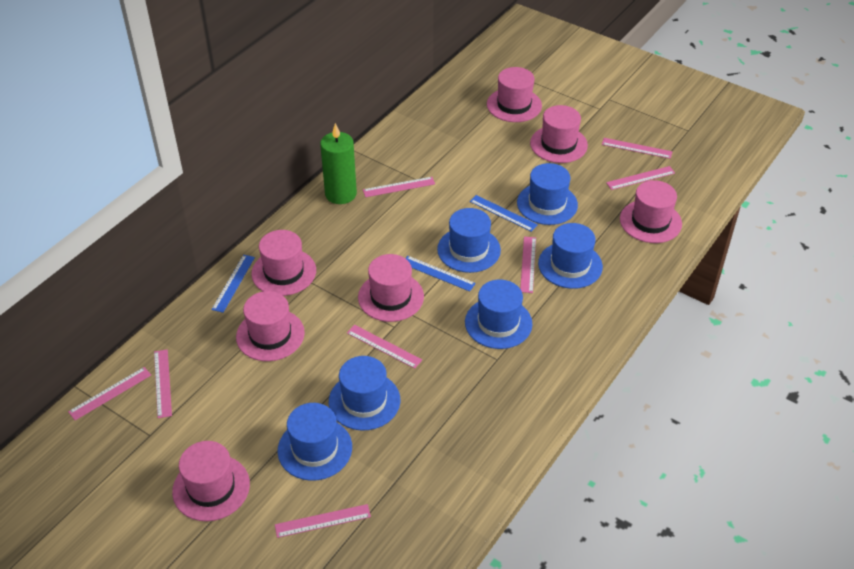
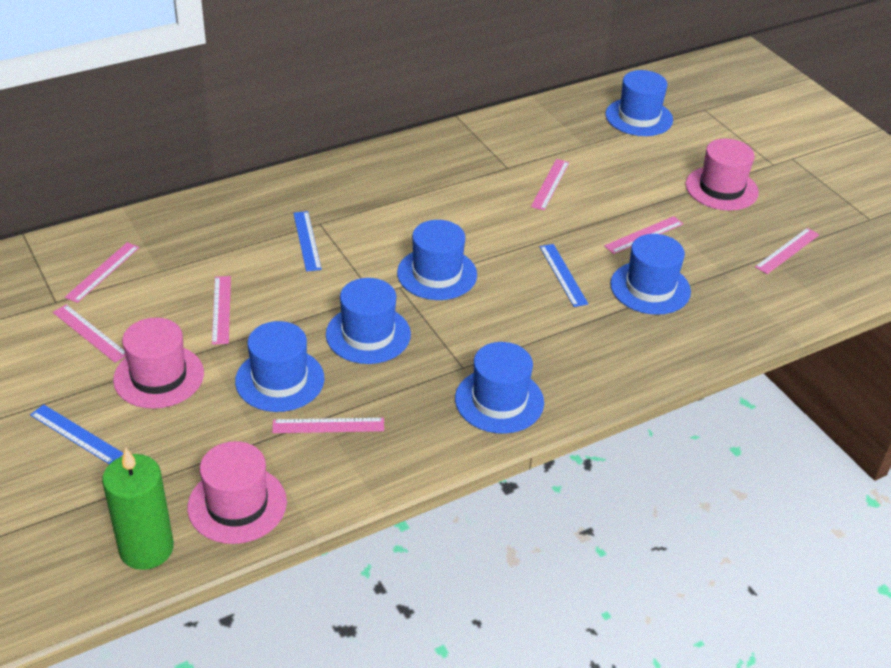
pink hat: 7 -> 3
pink ruler: 8 -> 7

